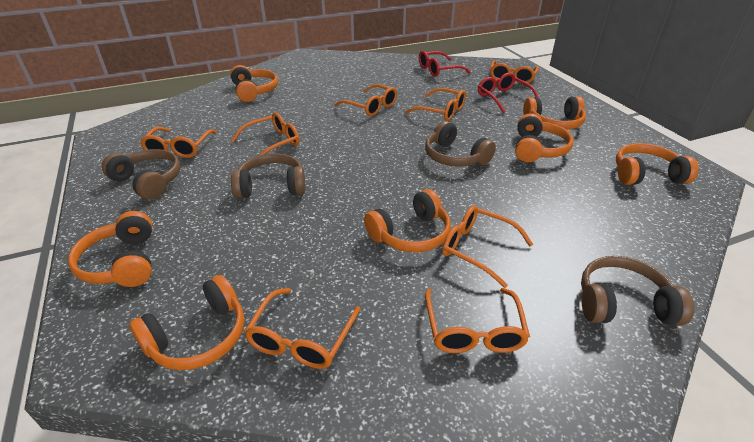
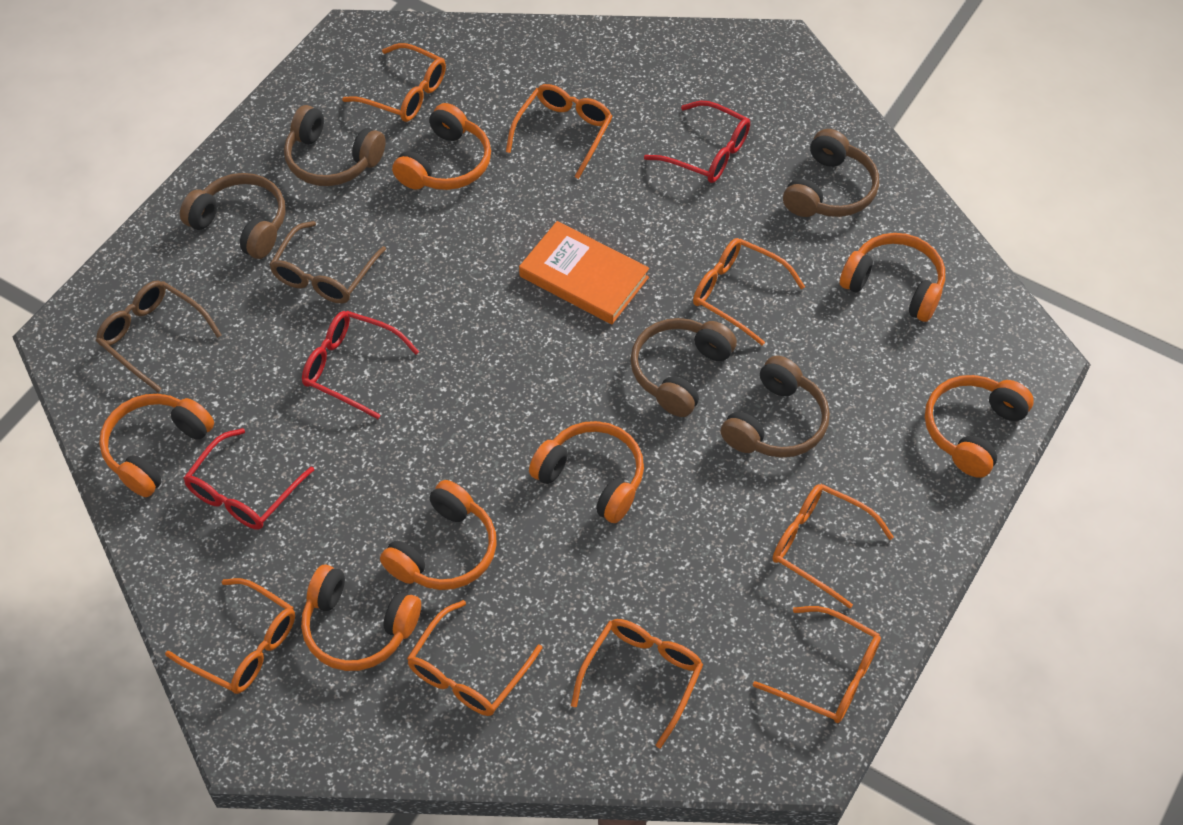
brown glasses: 0 -> 2
brown headphones: 4 -> 5
orange book: 0 -> 1
red glasses: 2 -> 3

